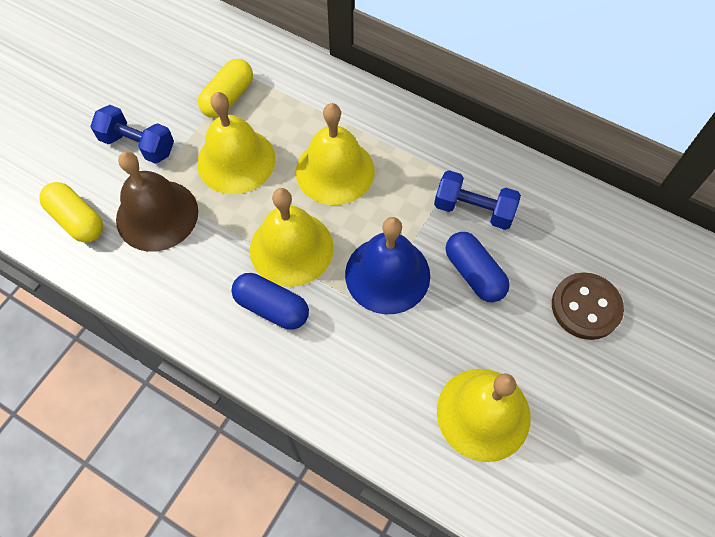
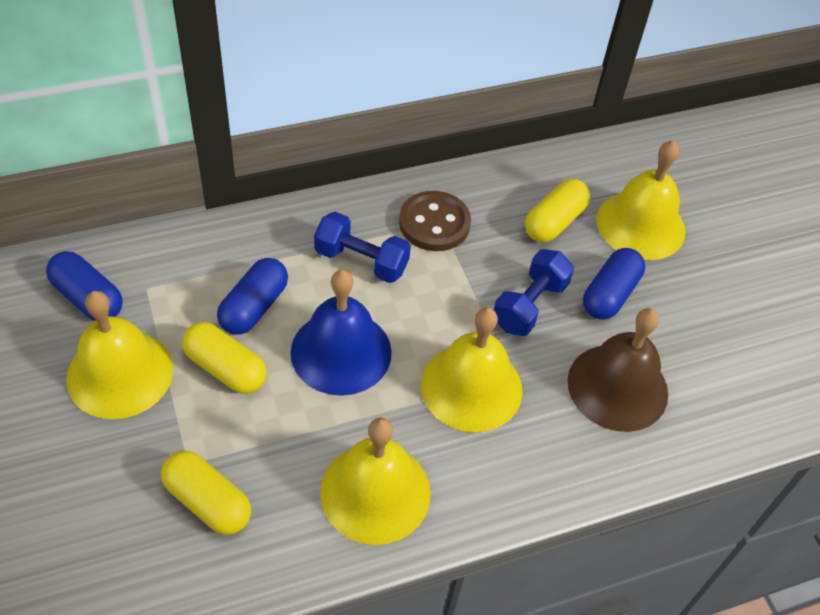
blue capsule: 2 -> 3
yellow capsule: 2 -> 3

